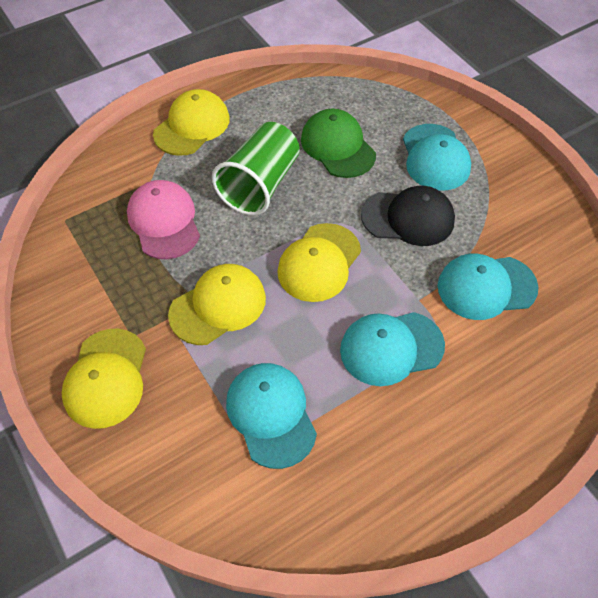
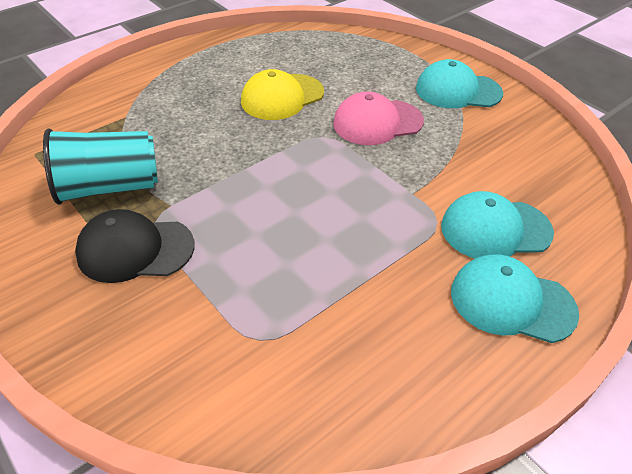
green cap: 1 -> 0
green cup: 1 -> 0
turquoise cap: 4 -> 3
turquoise cup: 0 -> 1
yellow cap: 4 -> 1

